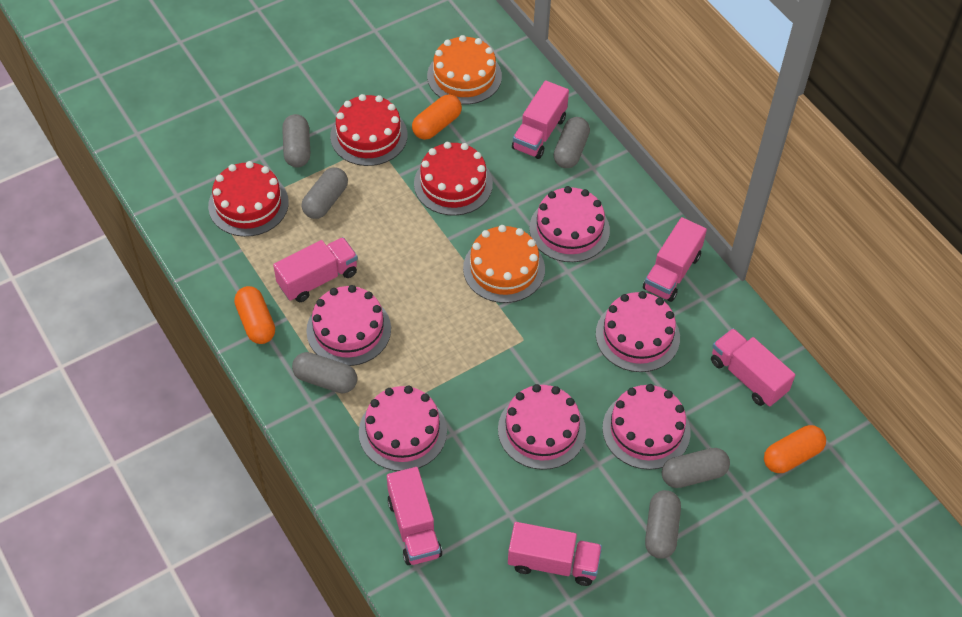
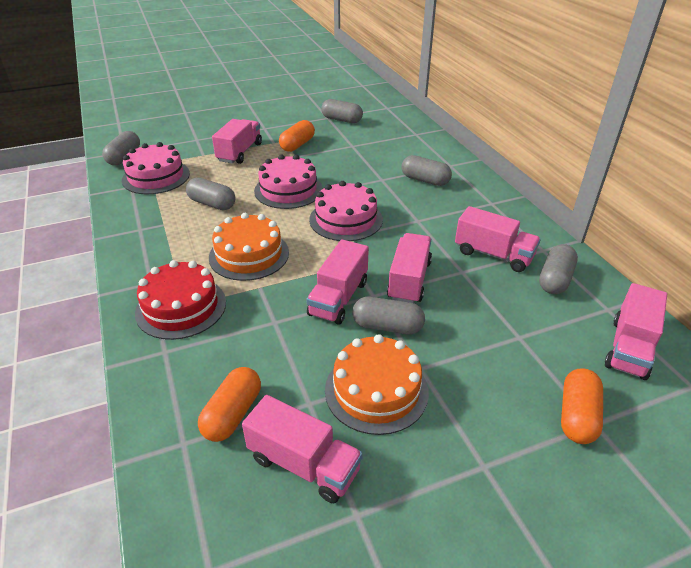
pink cake: 6 -> 3
red cake: 3 -> 1

